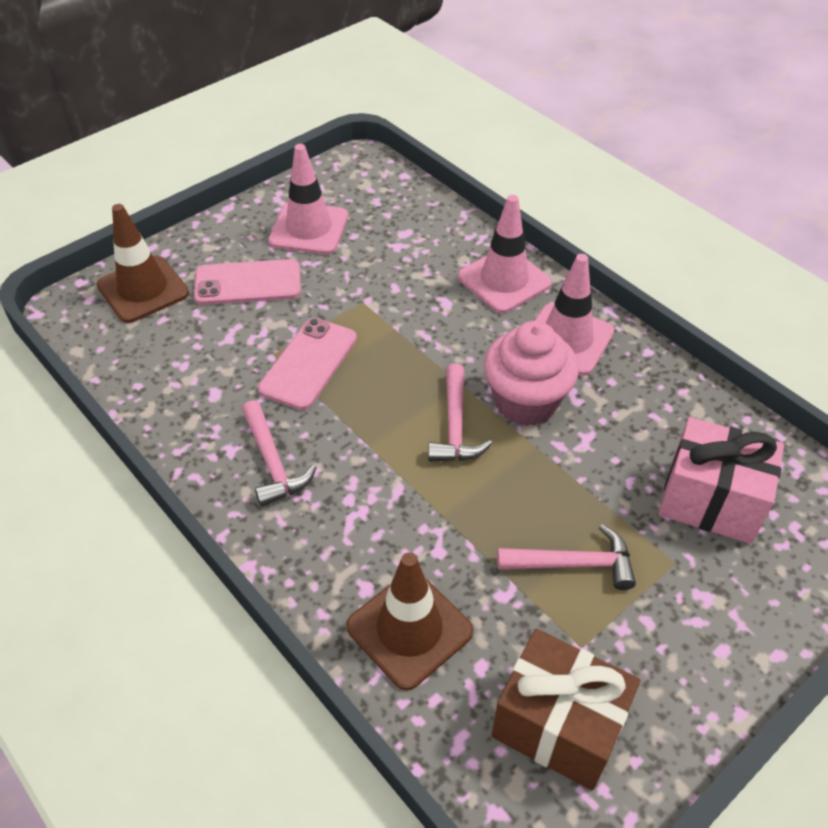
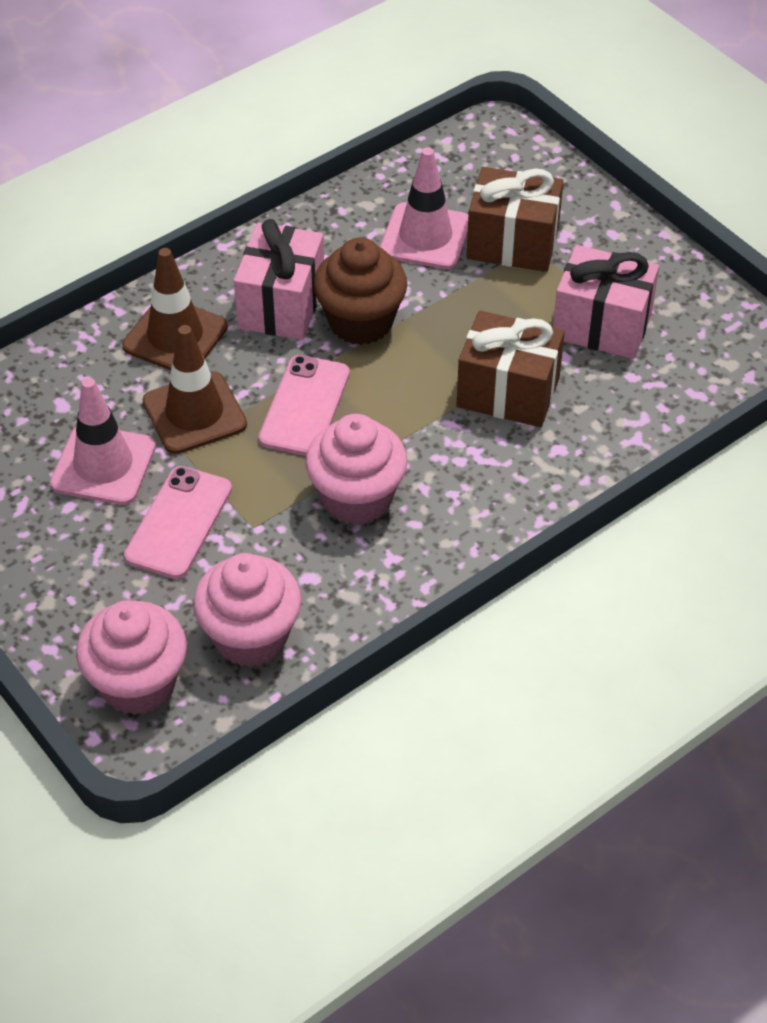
brown cupcake: 0 -> 1
brown gift: 1 -> 2
pink cupcake: 1 -> 3
pink gift: 1 -> 2
pink hammer: 3 -> 0
pink traffic cone: 3 -> 2

